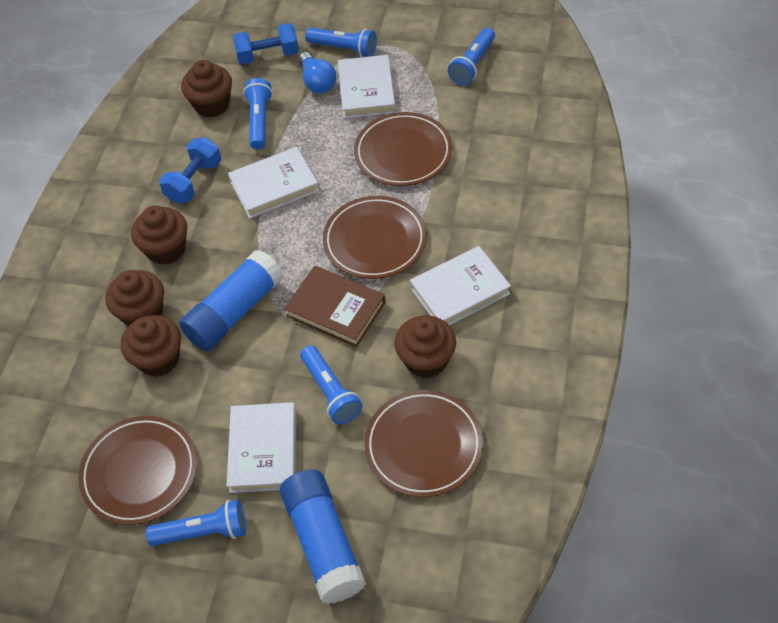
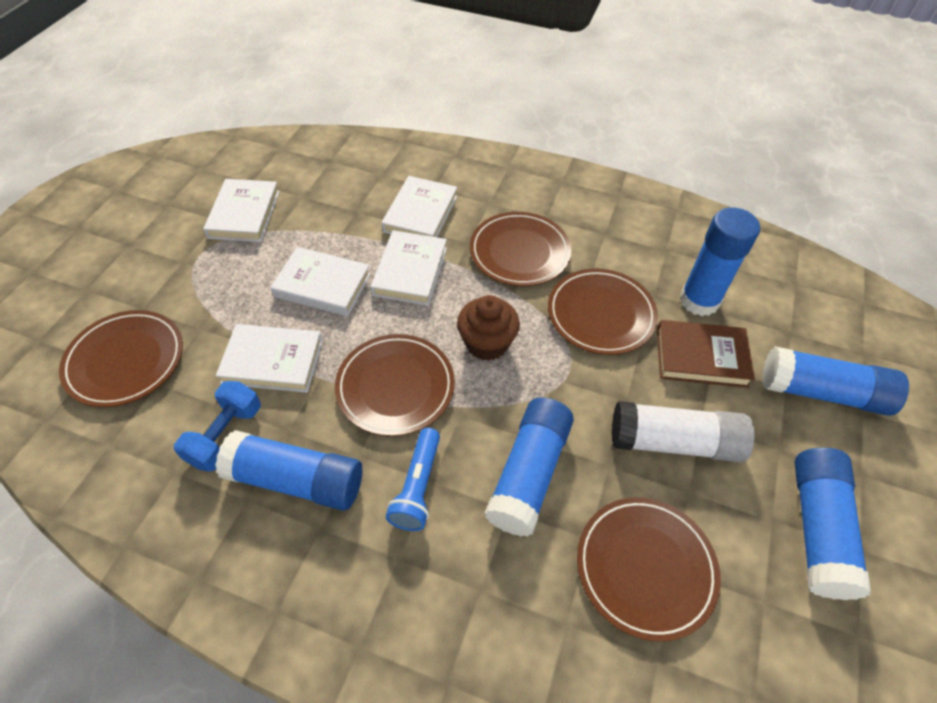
blue dumbbell: 2 -> 1
blue flashlight: 5 -> 1
blue glue stick: 2 -> 5
blue light bulb: 1 -> 0
brown cupcake: 5 -> 1
brown plate: 4 -> 5
white book: 4 -> 5
white glue stick: 0 -> 1

